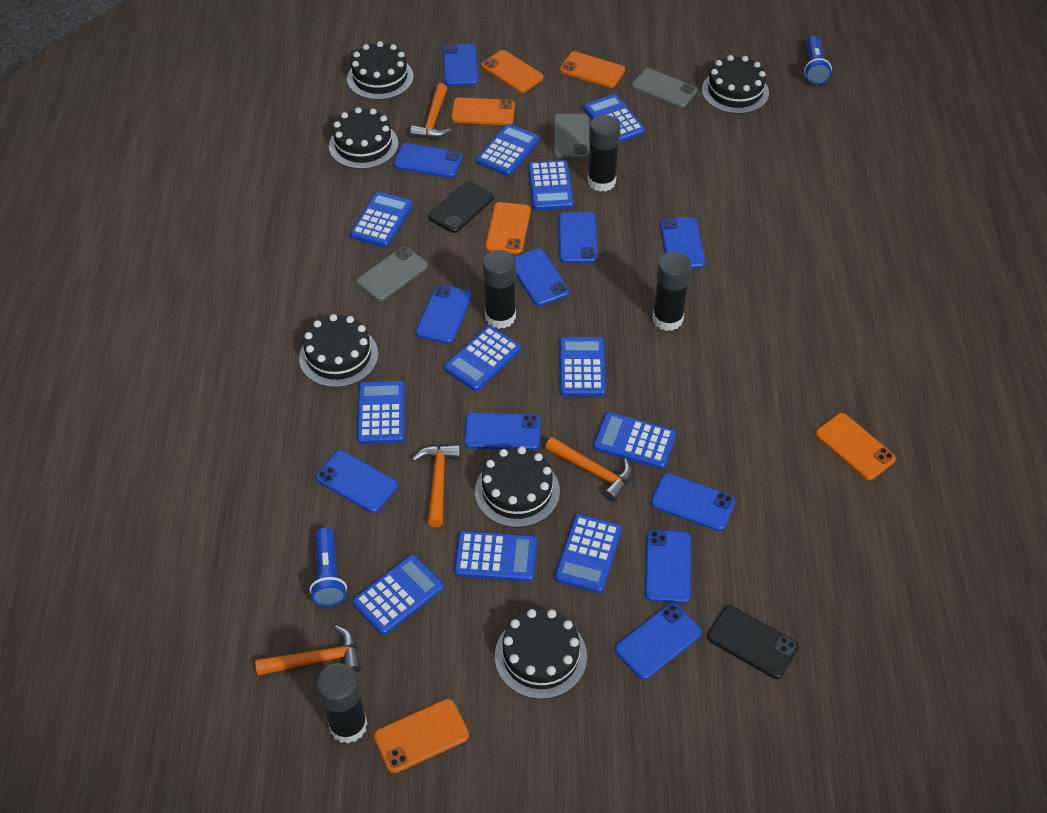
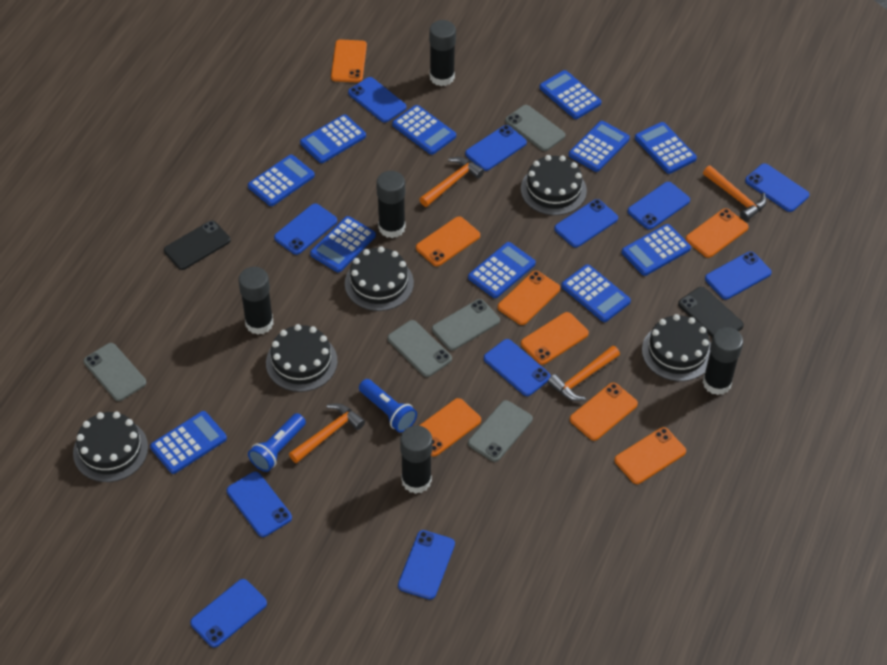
black cake: 6 -> 5
black glue stick: 4 -> 5
grey phone: 3 -> 5
orange phone: 6 -> 8

